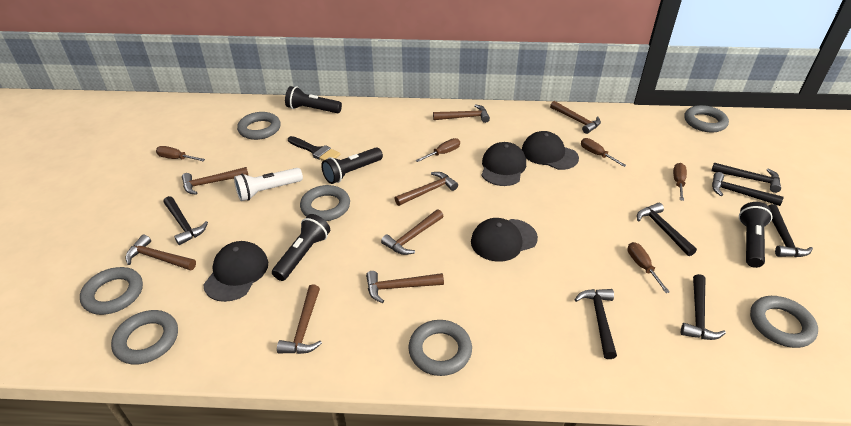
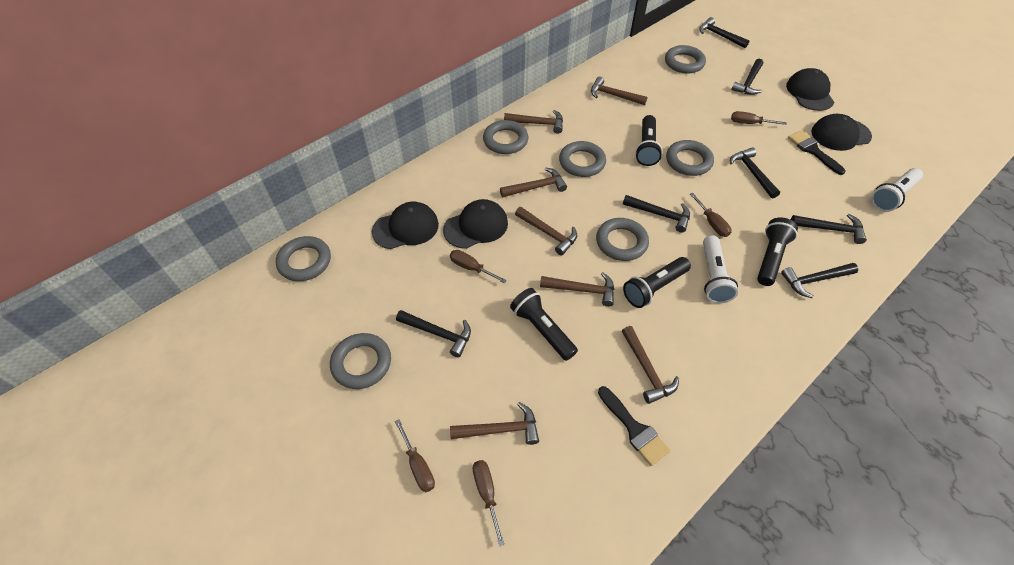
black brush: 1 -> 2
brown hammer: 8 -> 7
white flashlight: 1 -> 2

